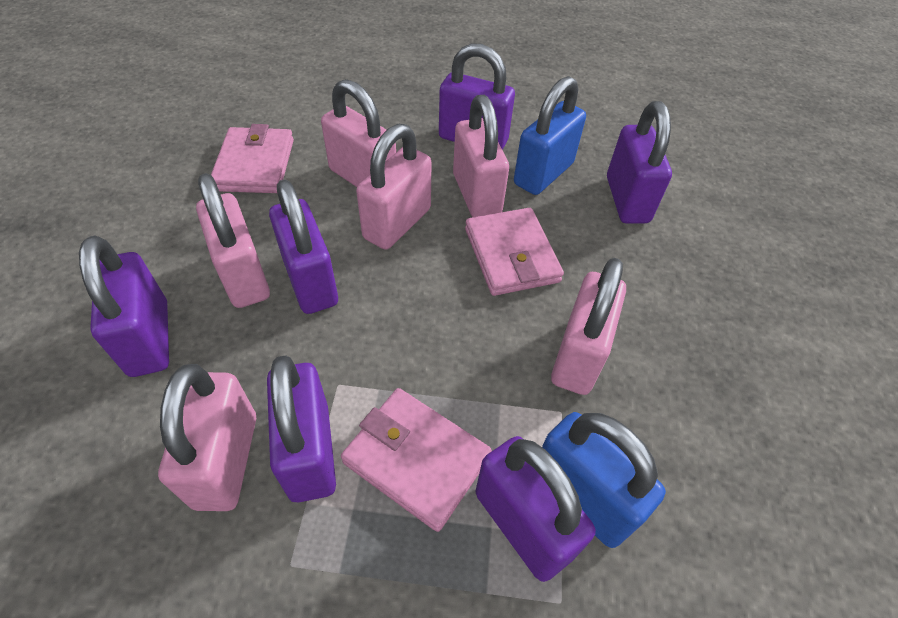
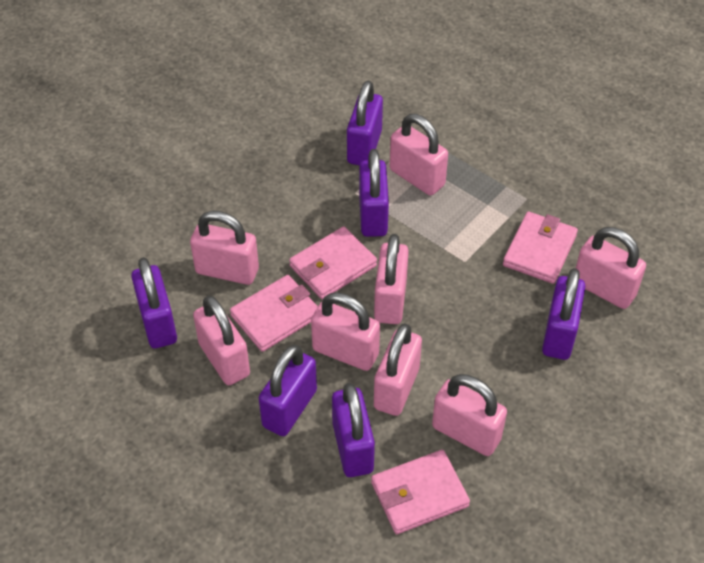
blue padlock: 2 -> 0
pink padlock: 6 -> 8
pink wallet: 3 -> 4

